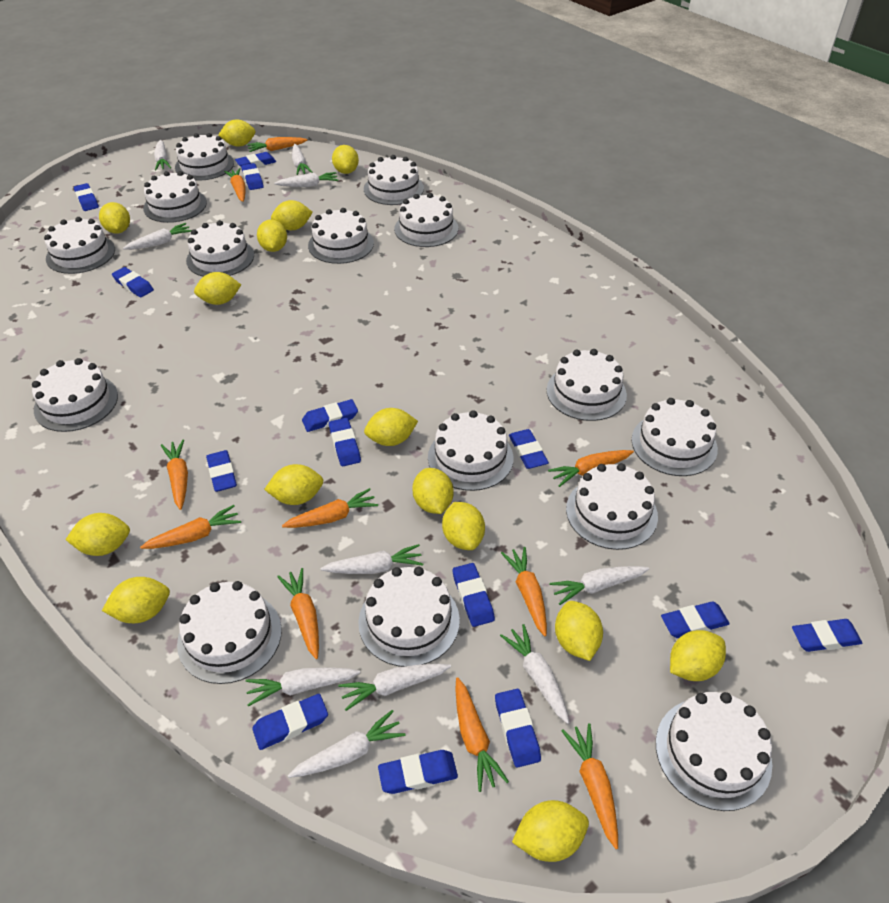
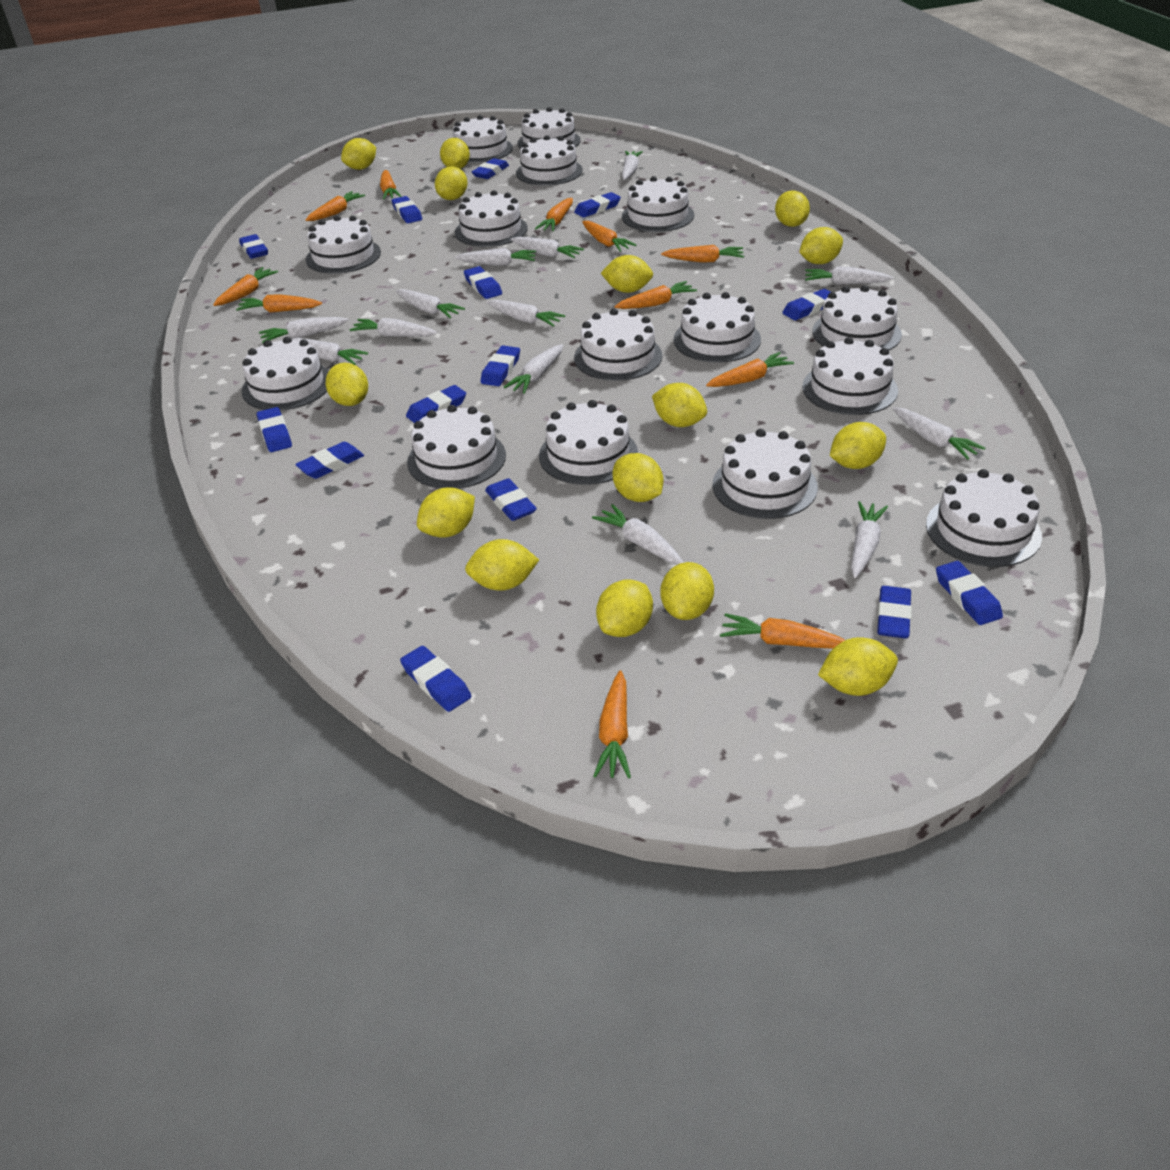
orange carrot: 10 -> 11
white carrot: 10 -> 13

